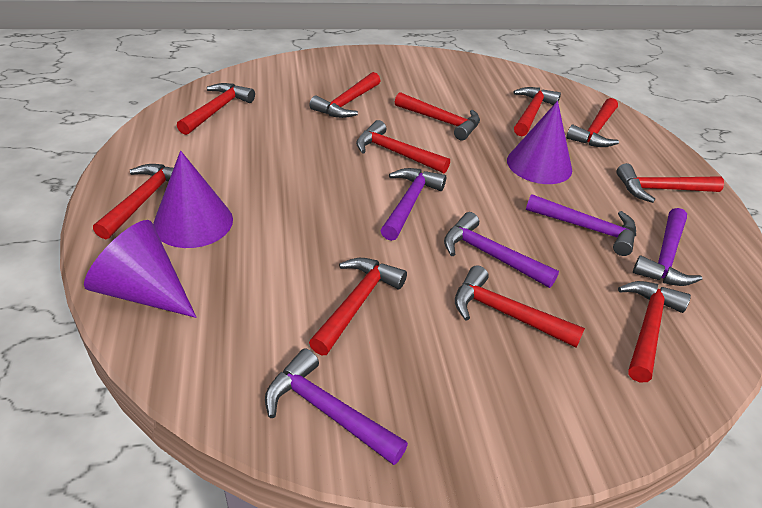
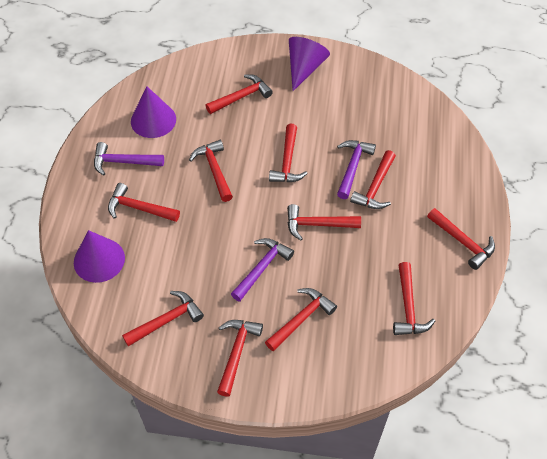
purple hammer: 5 -> 3

